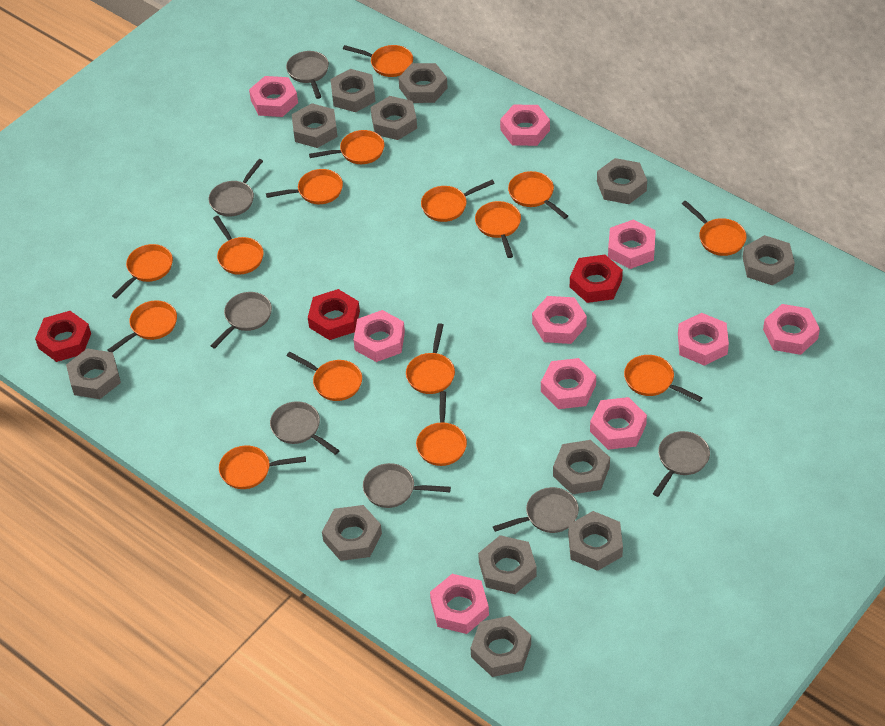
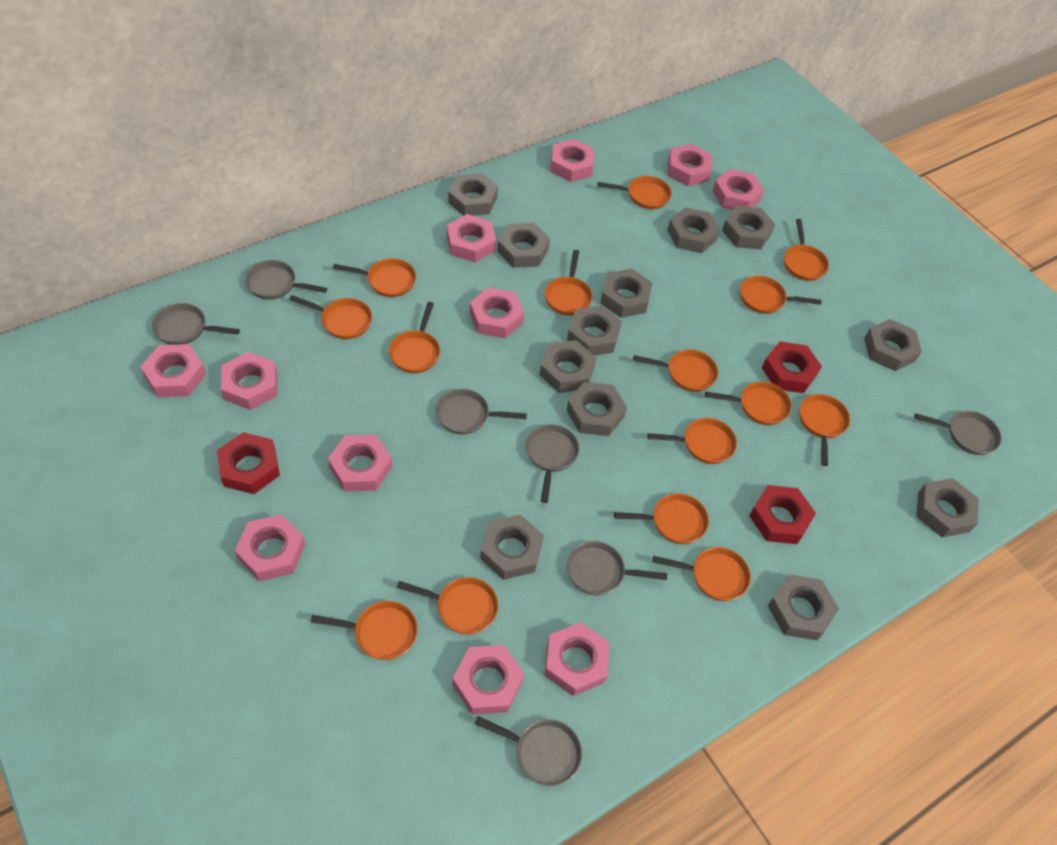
pink nut: 10 -> 11

